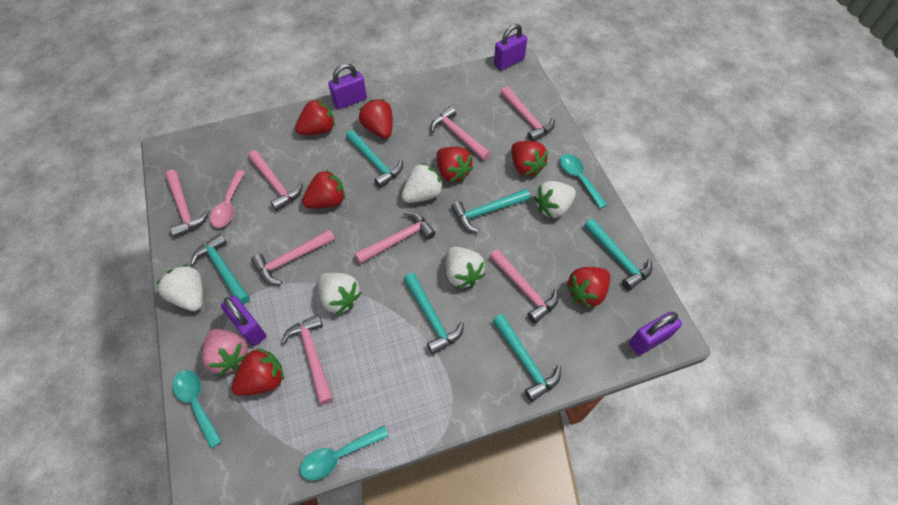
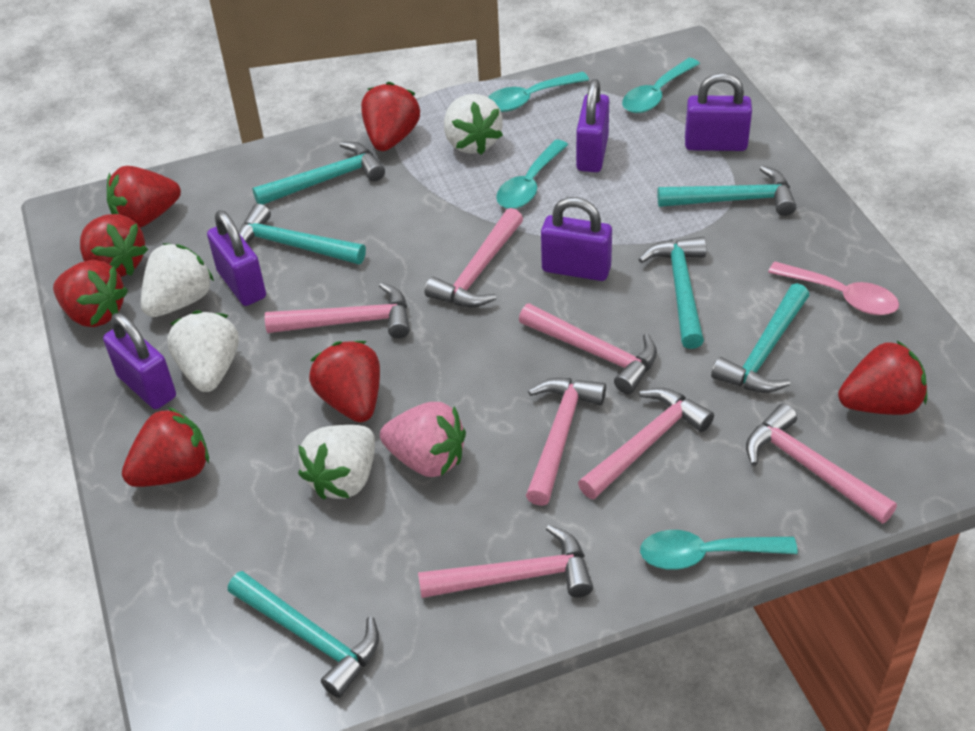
pink hammer: 8 -> 7
purple padlock: 4 -> 5
turquoise spoon: 3 -> 4
white strawberry: 5 -> 4

